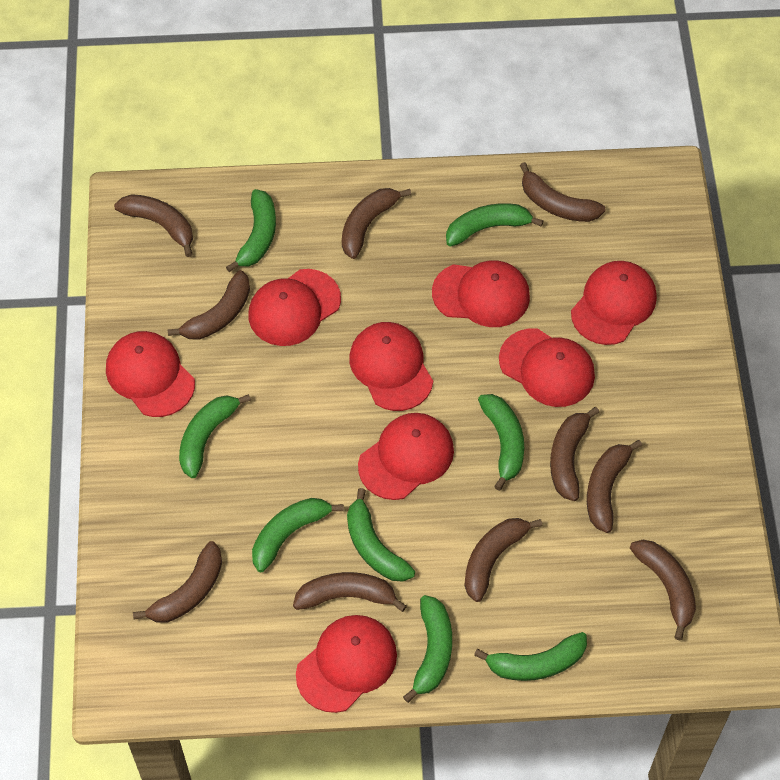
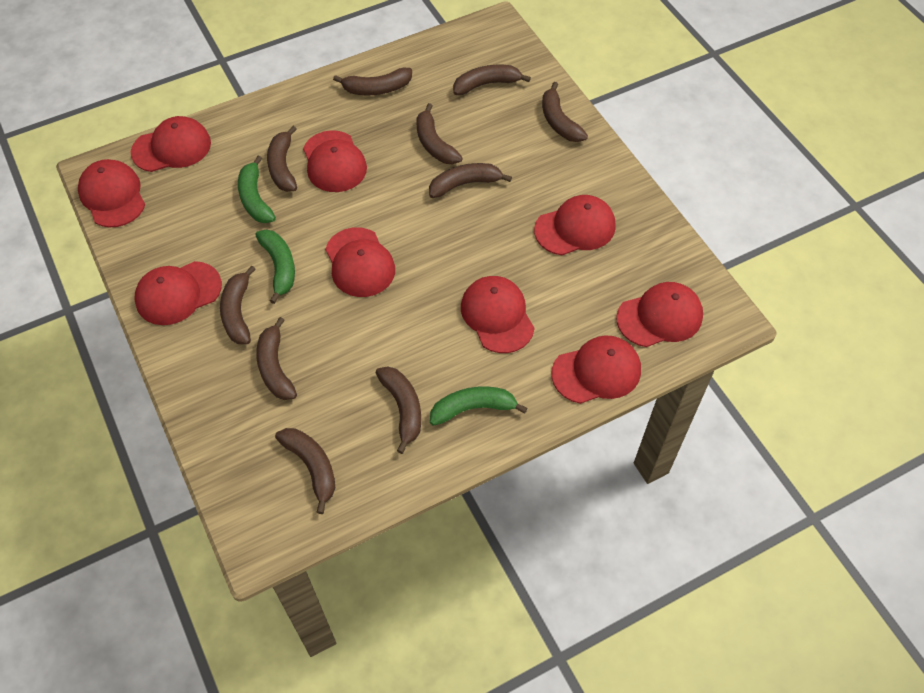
green banana: 8 -> 3
red cap: 8 -> 9

